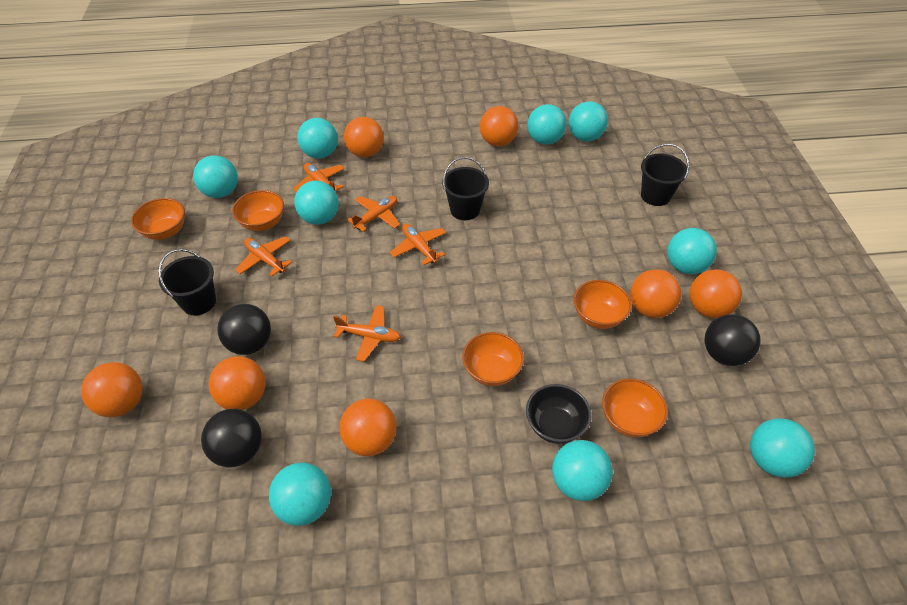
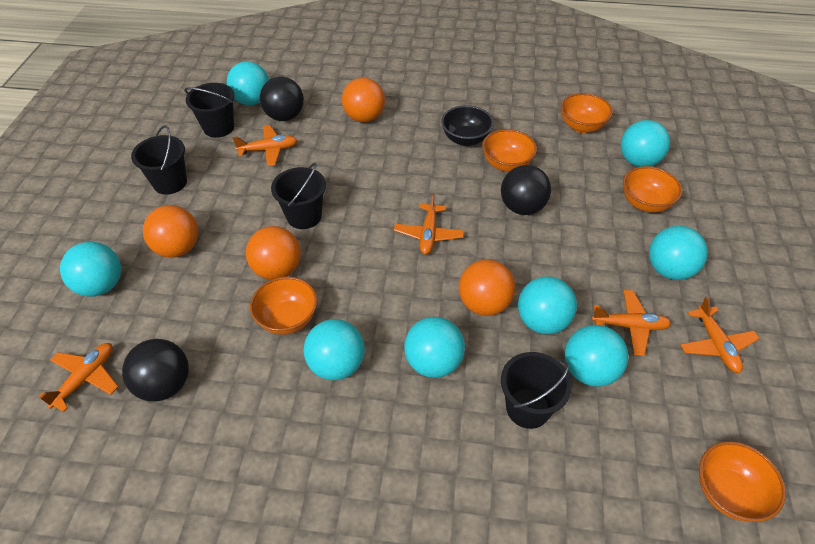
black bucket: 3 -> 4
orange ball: 7 -> 4
turquoise ball: 9 -> 8

